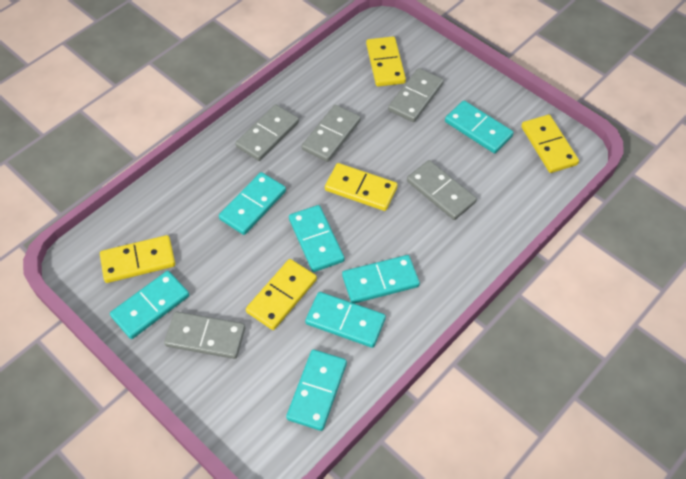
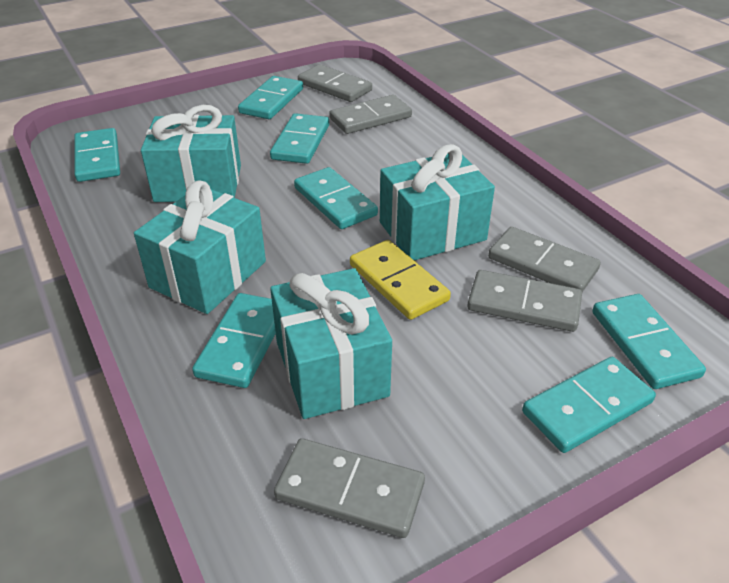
turquoise gift: 0 -> 4
yellow domino: 5 -> 1

